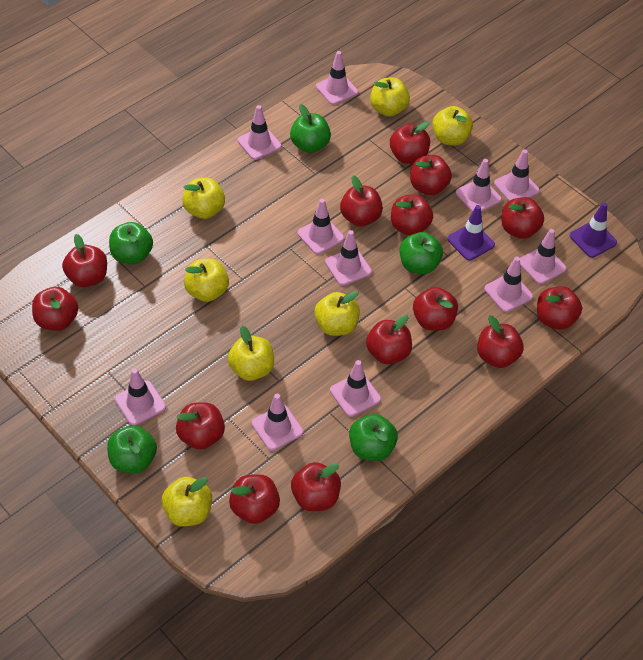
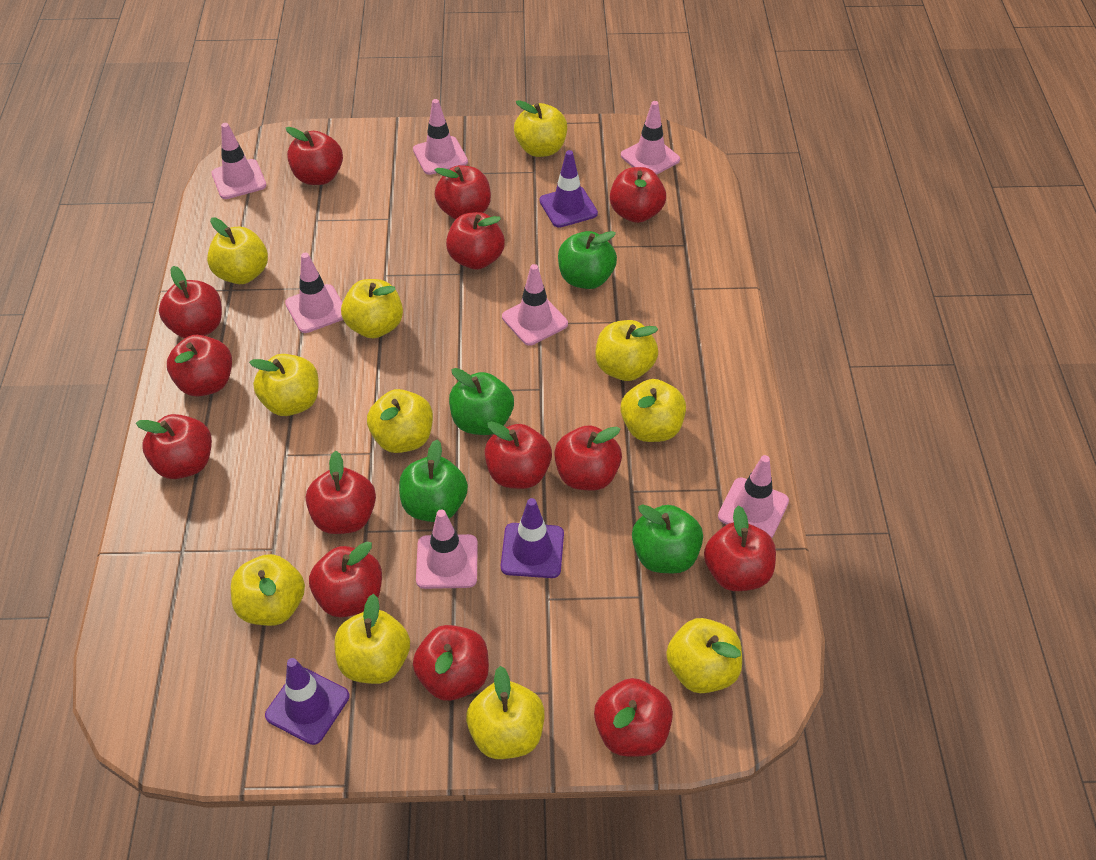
green apple: 5 -> 4
pink traffic cone: 11 -> 7
purple traffic cone: 2 -> 3
yellow apple: 7 -> 11

